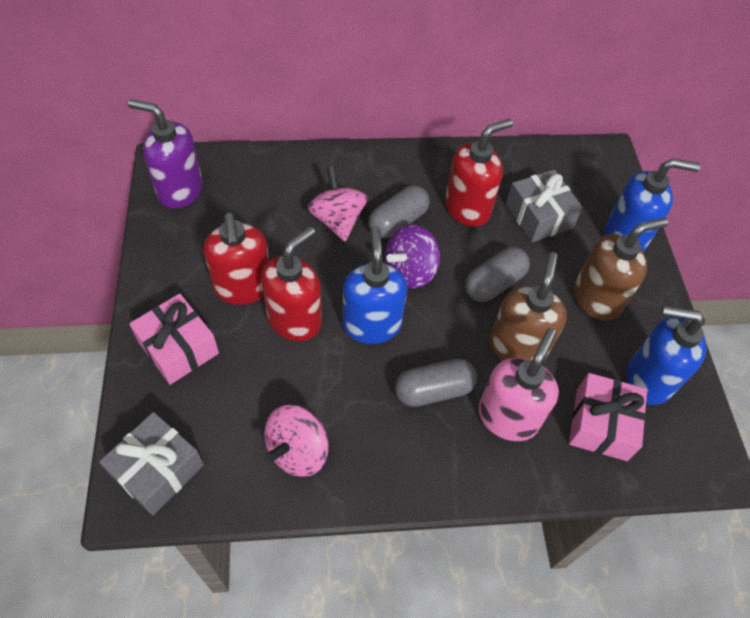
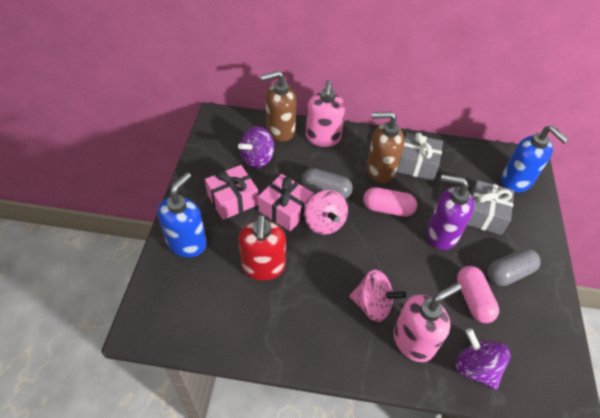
blue soap dispenser: 3 -> 2
grey capsule: 3 -> 2
pink capsule: 0 -> 2
pink soap dispenser: 1 -> 2
purple spinning top: 1 -> 2
red soap dispenser: 3 -> 1

